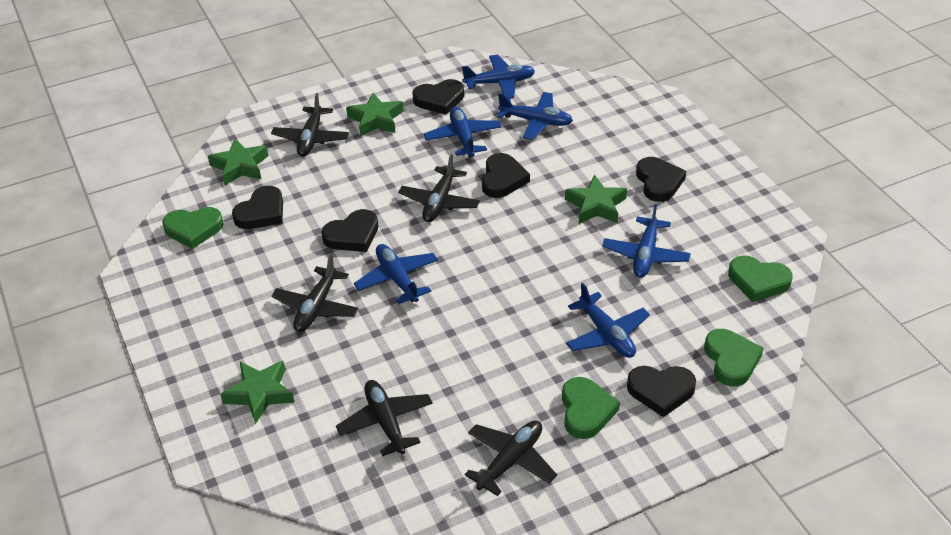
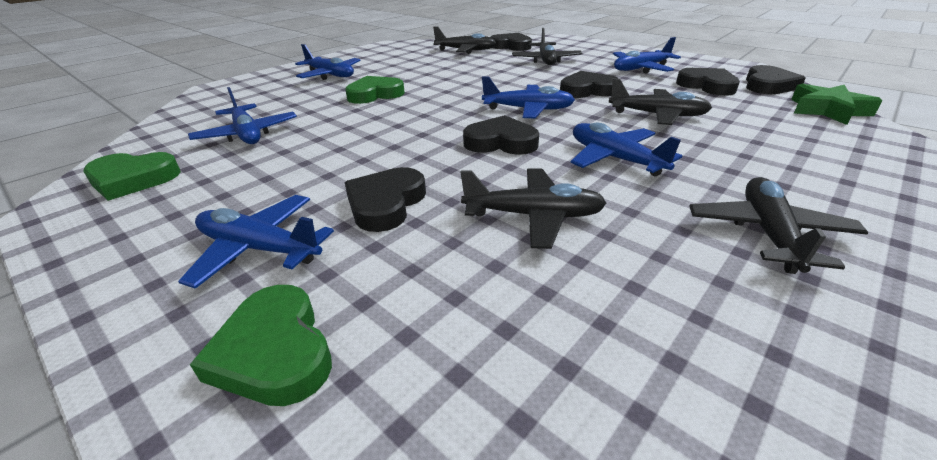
green heart: 4 -> 3
green star: 4 -> 1

